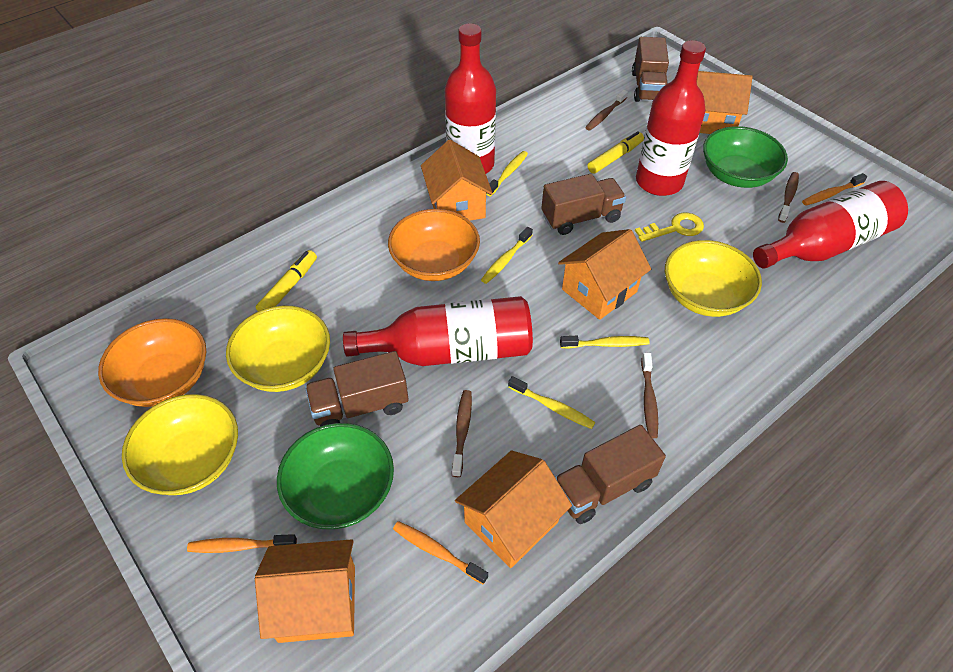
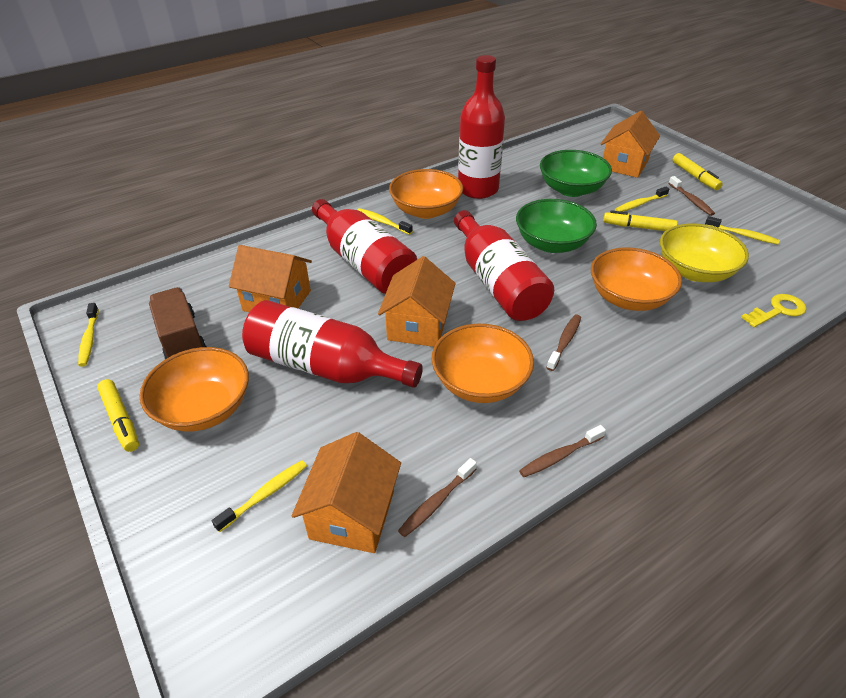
brown truck: 4 -> 1
orange bowl: 2 -> 4
orange house: 5 -> 4
orange toothbrush: 3 -> 0
yellow bowl: 3 -> 1
yellow marker: 2 -> 3
yellow toothbrush: 4 -> 5

